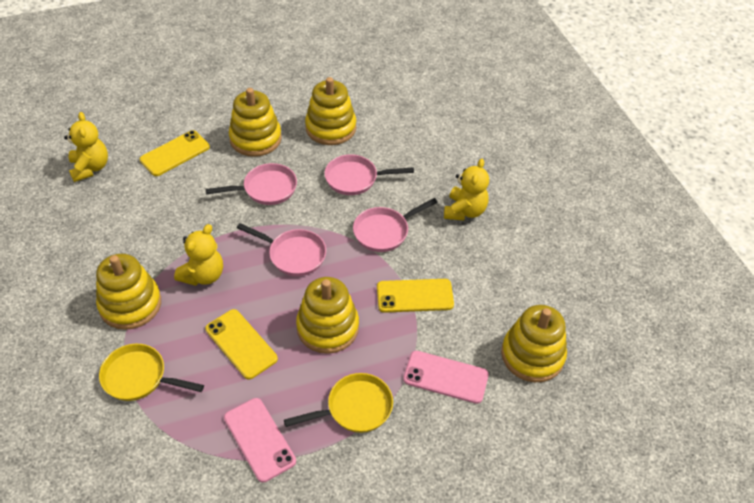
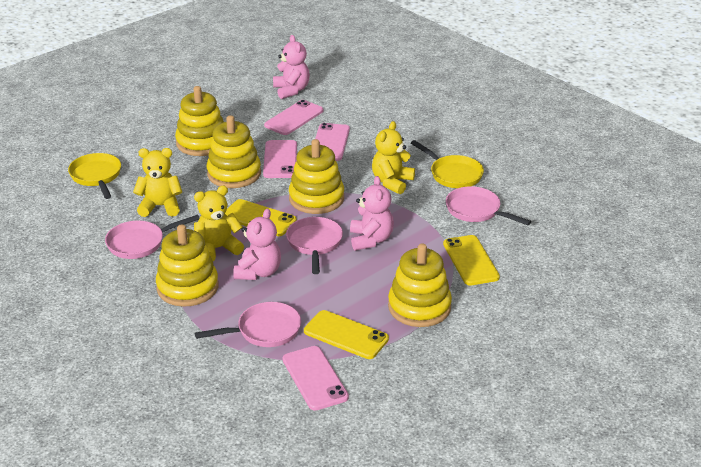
pink phone: 2 -> 4
pink teddy bear: 0 -> 3

